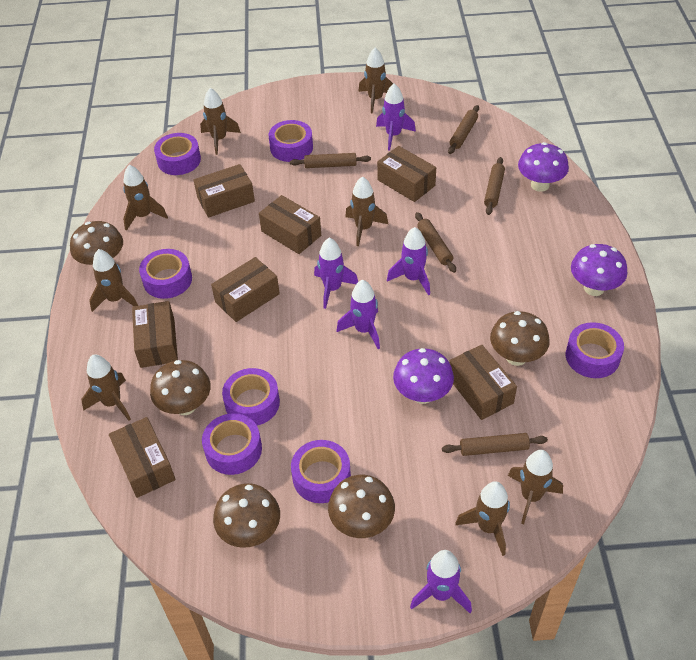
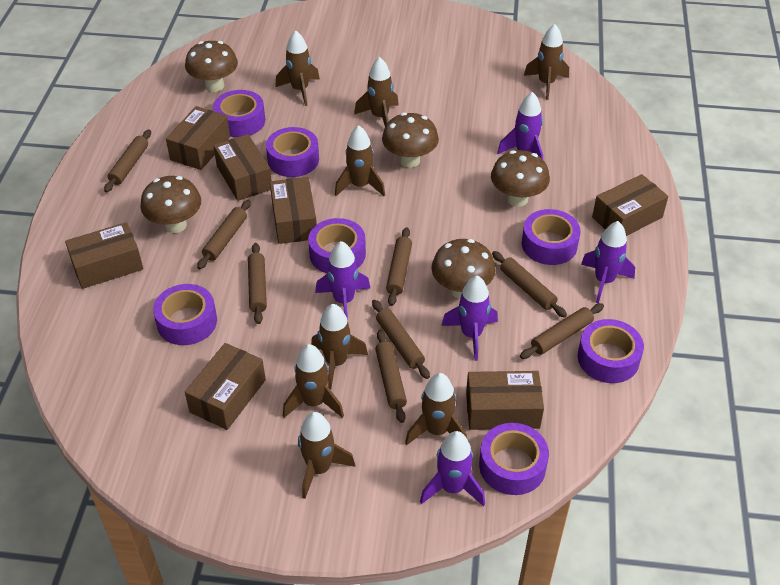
brown rolling pin: 5 -> 8
purple mushroom: 3 -> 0

